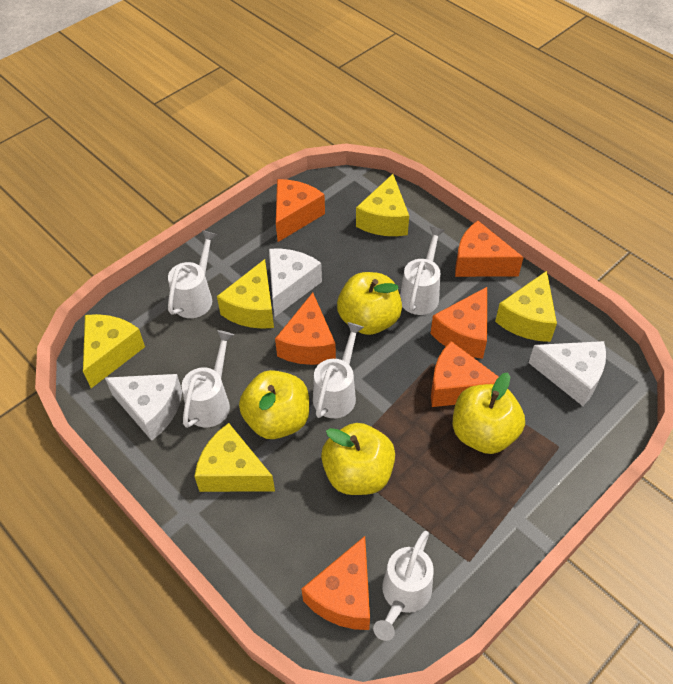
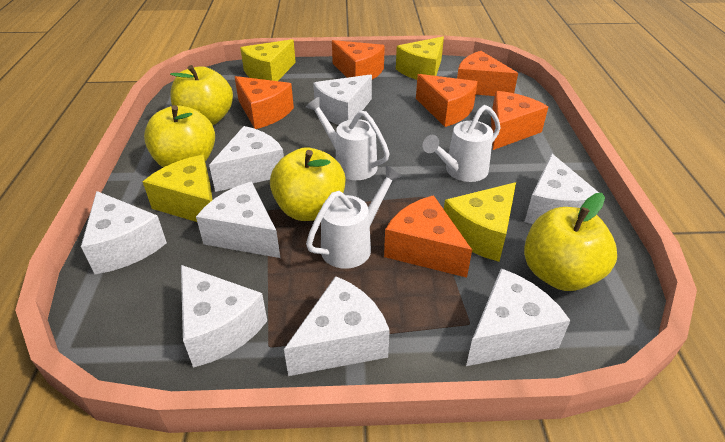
white cheese: 3 -> 8
white watering can: 5 -> 3
yellow cheese: 5 -> 4

